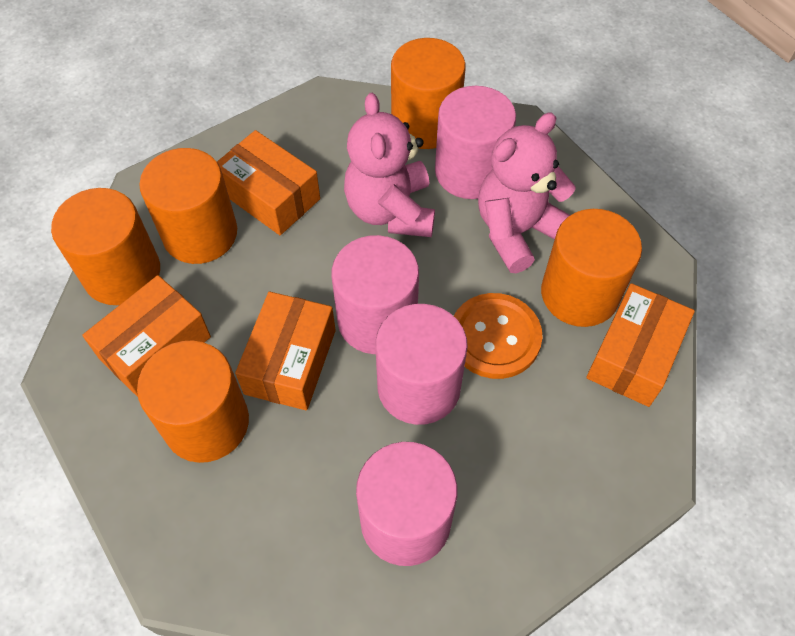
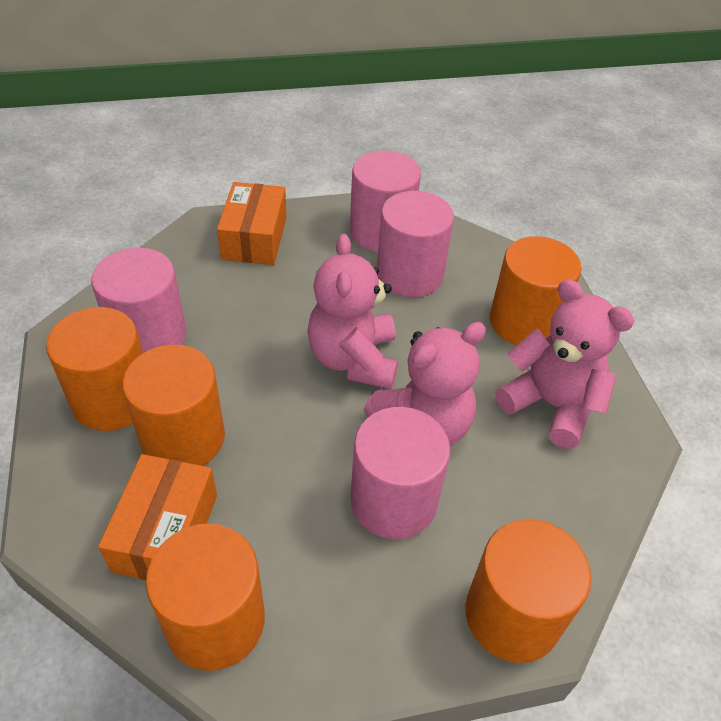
orange box: 4 -> 2
orange button: 1 -> 0
pink teddy bear: 2 -> 3

